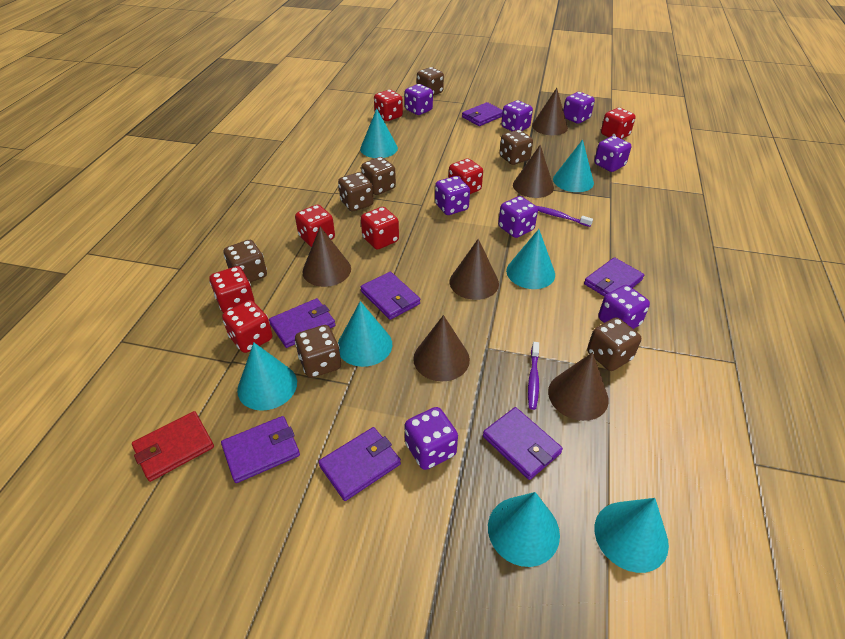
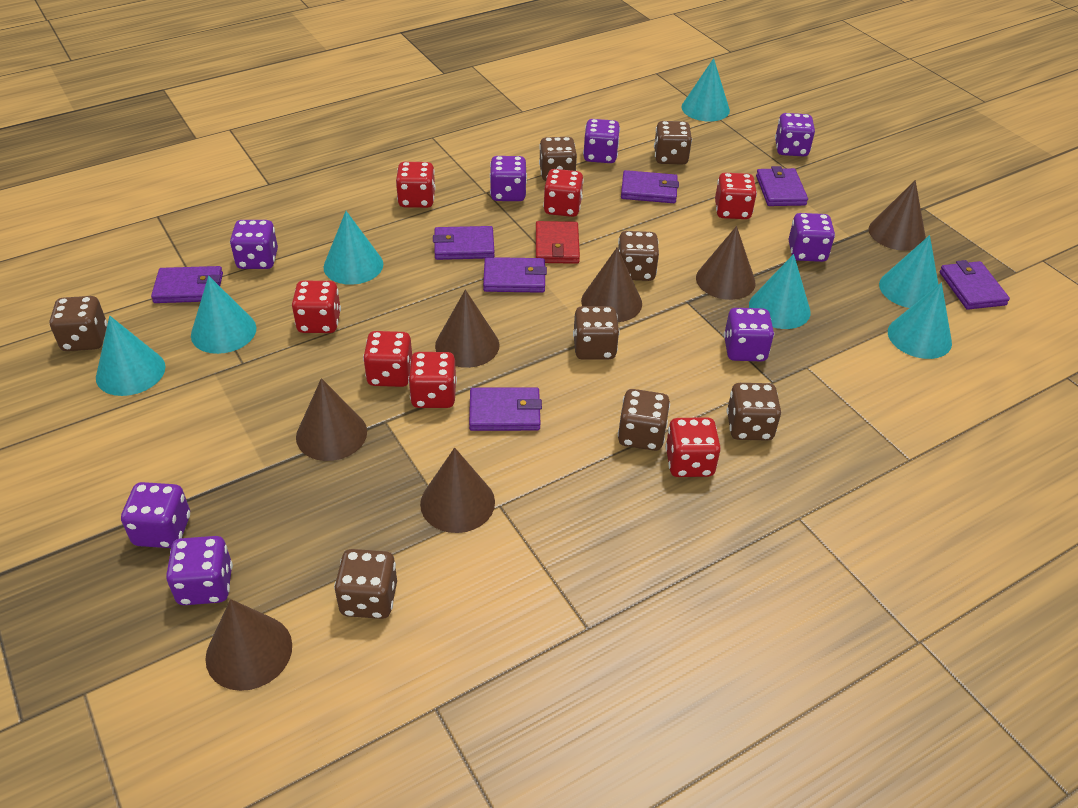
brown cone: 6 -> 7
brown dice: 7 -> 8
purple toothbrush: 2 -> 0

